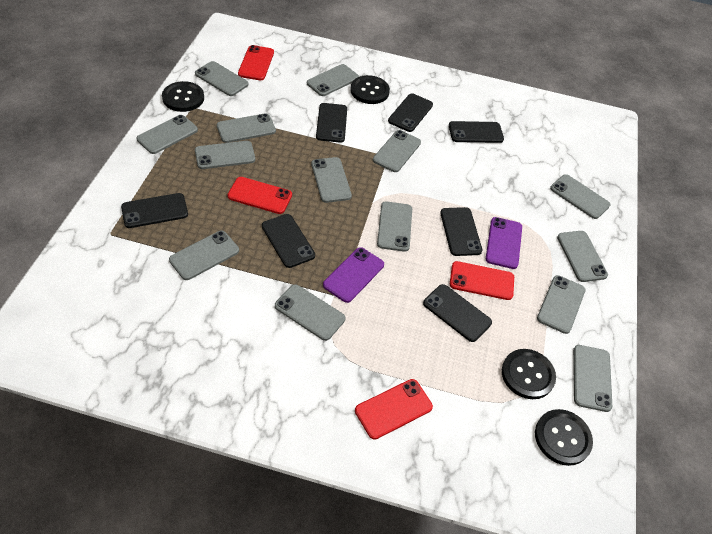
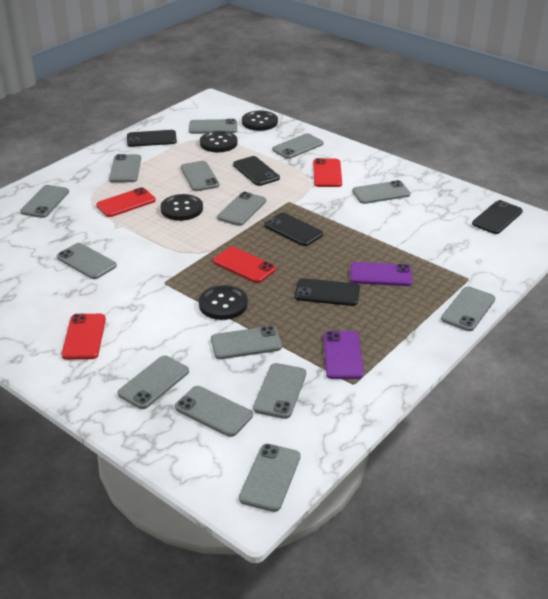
black phone: 7 -> 5

